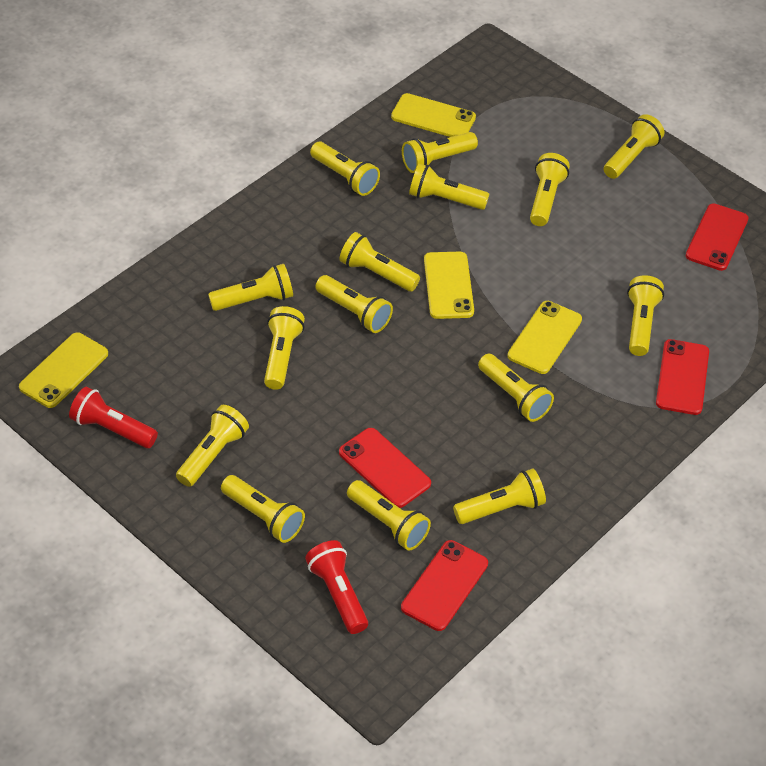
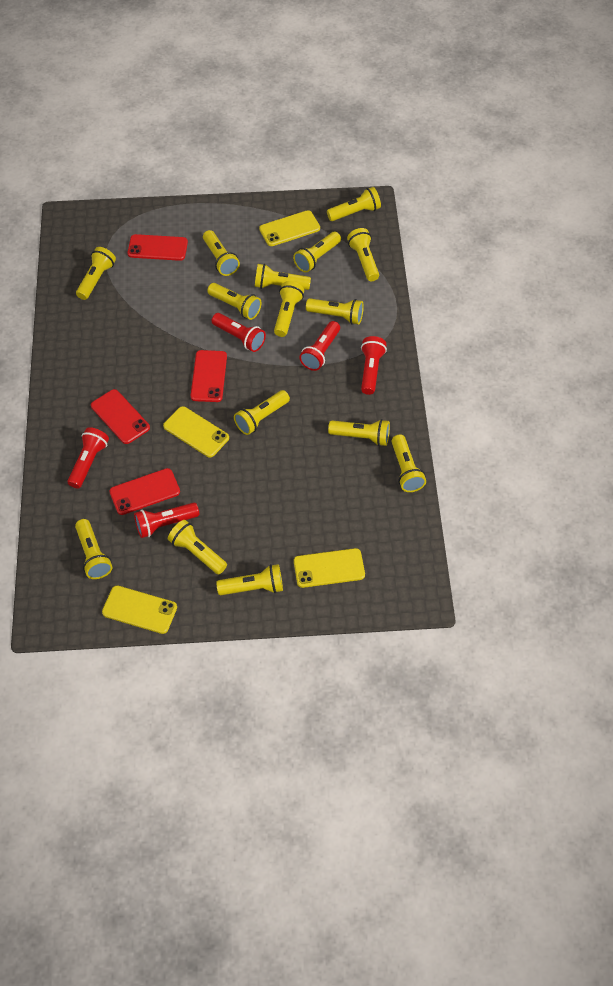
red flashlight: 2 -> 5

